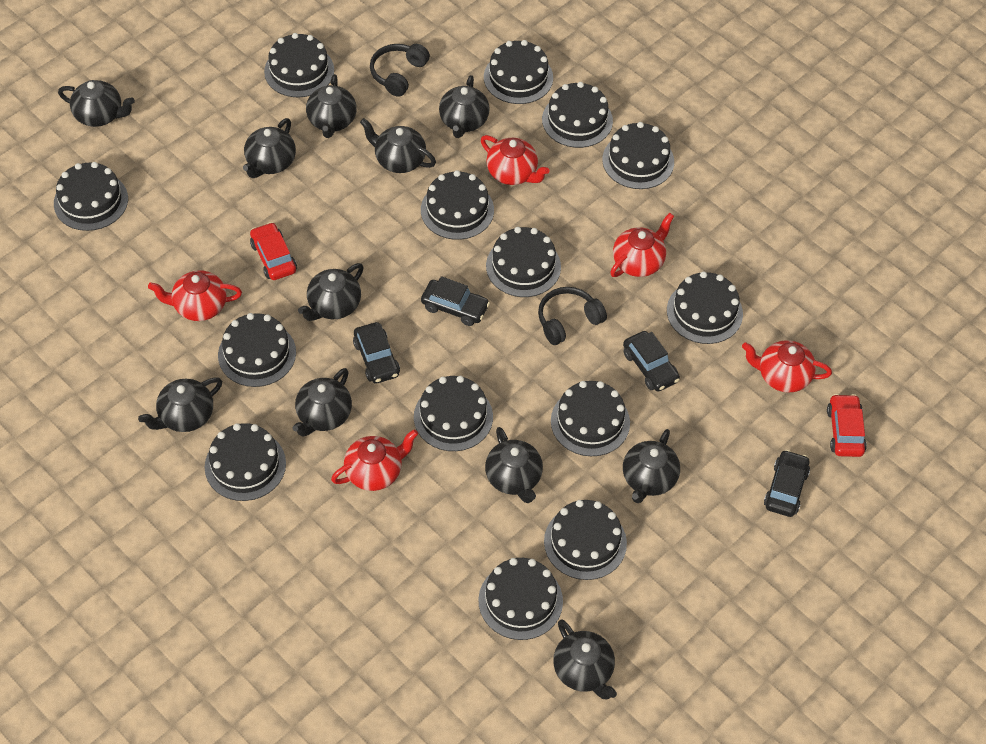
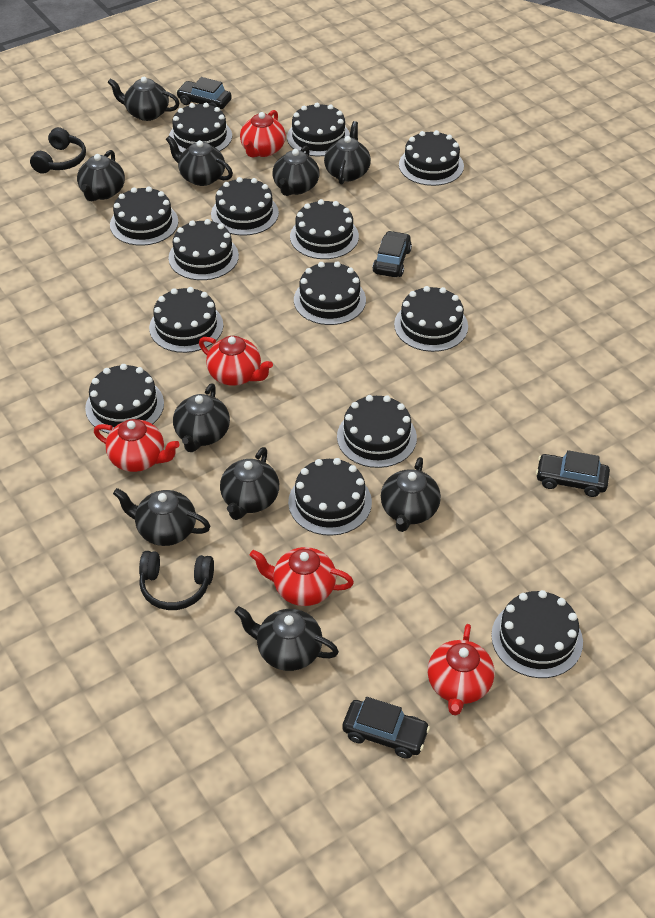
black teapot: 11 -> 10
red car: 2 -> 0

